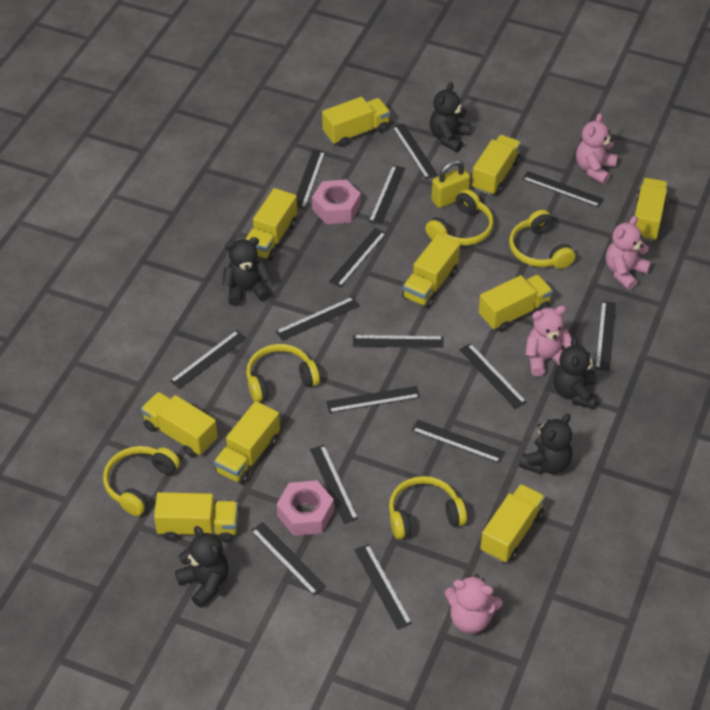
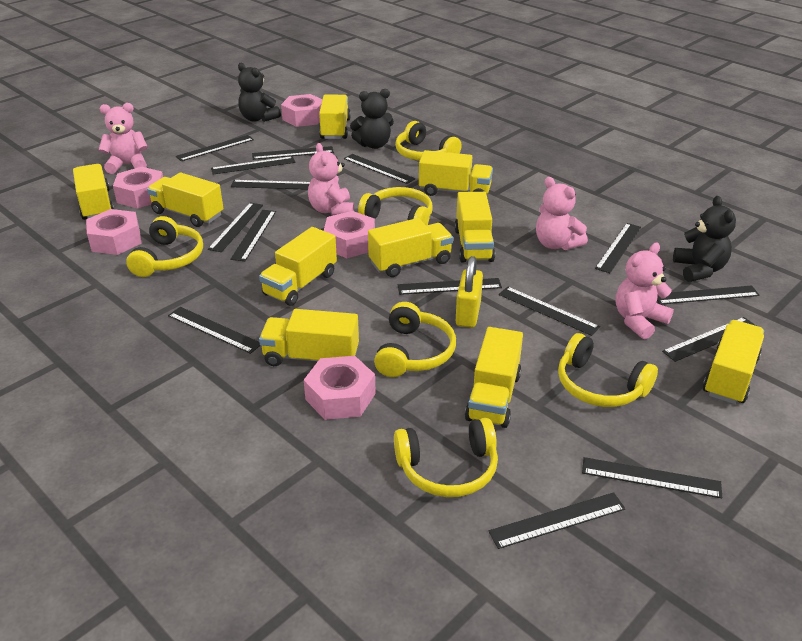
black teddy bear: 5 -> 3
pink nut: 2 -> 5
yellow headphones: 5 -> 6

